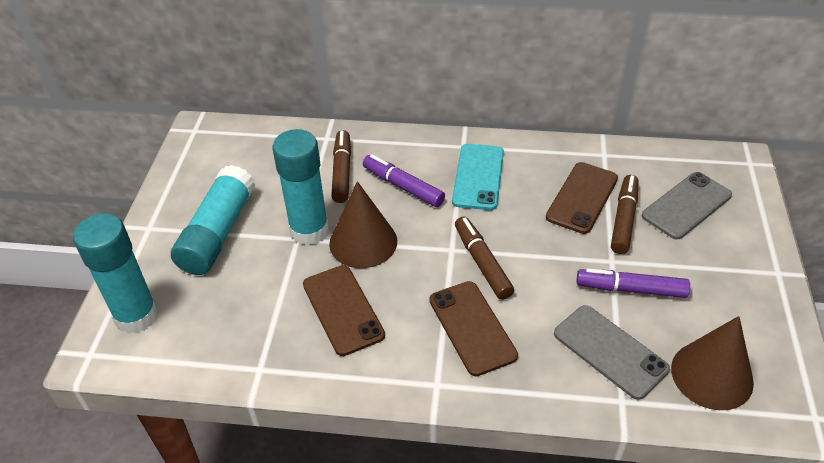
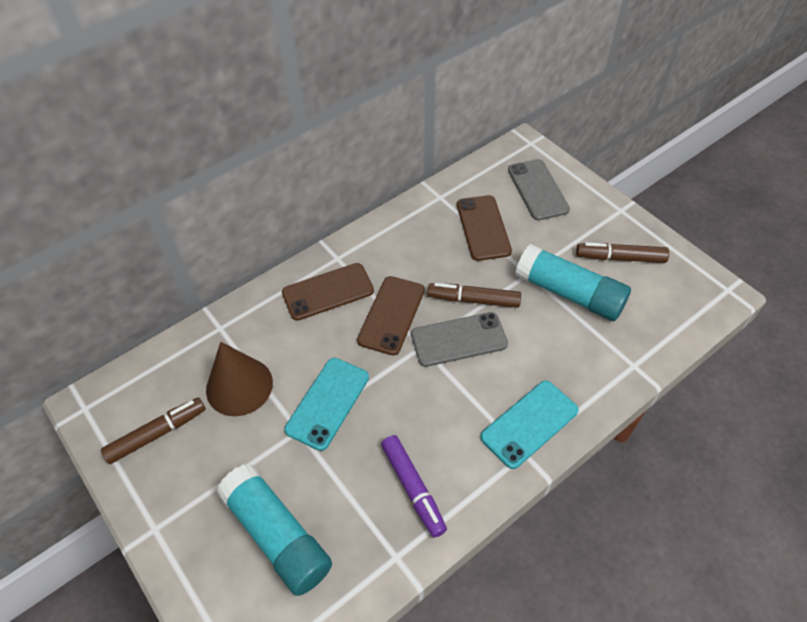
brown cone: 2 -> 1
purple marker: 2 -> 1
turquoise glue stick: 3 -> 2
turquoise phone: 1 -> 2

